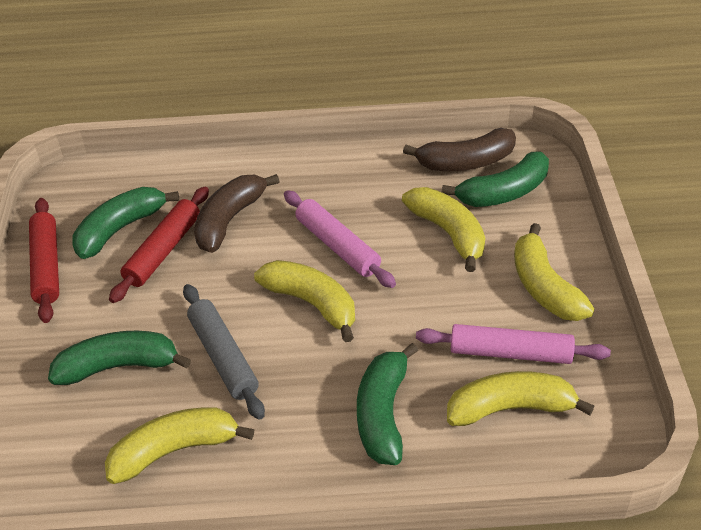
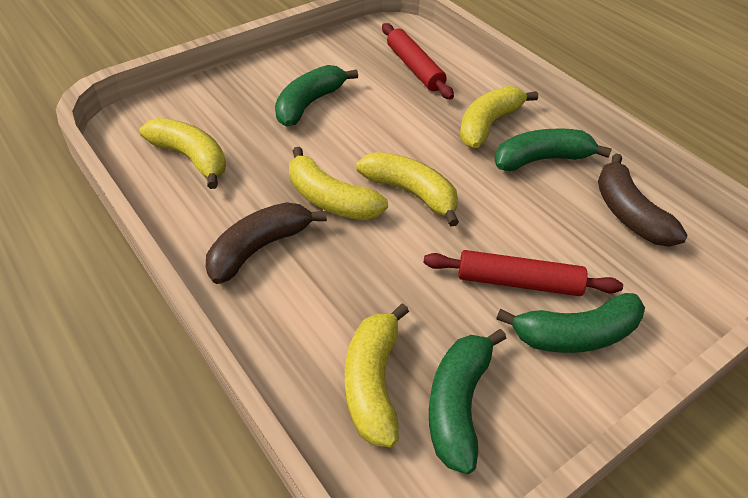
grey rolling pin: 1 -> 0
pink rolling pin: 2 -> 0

